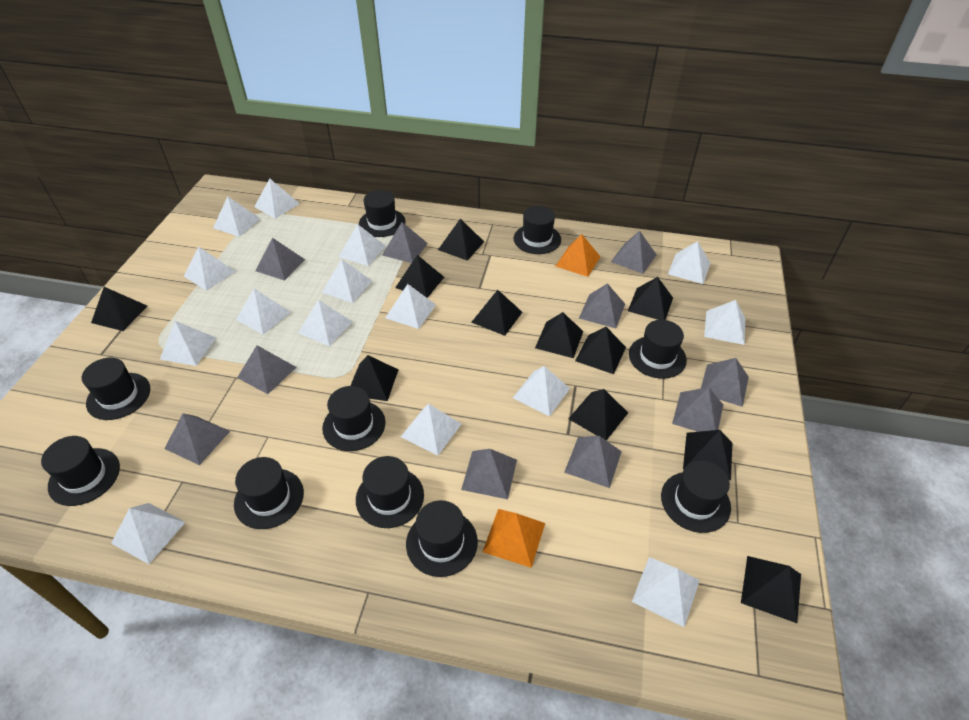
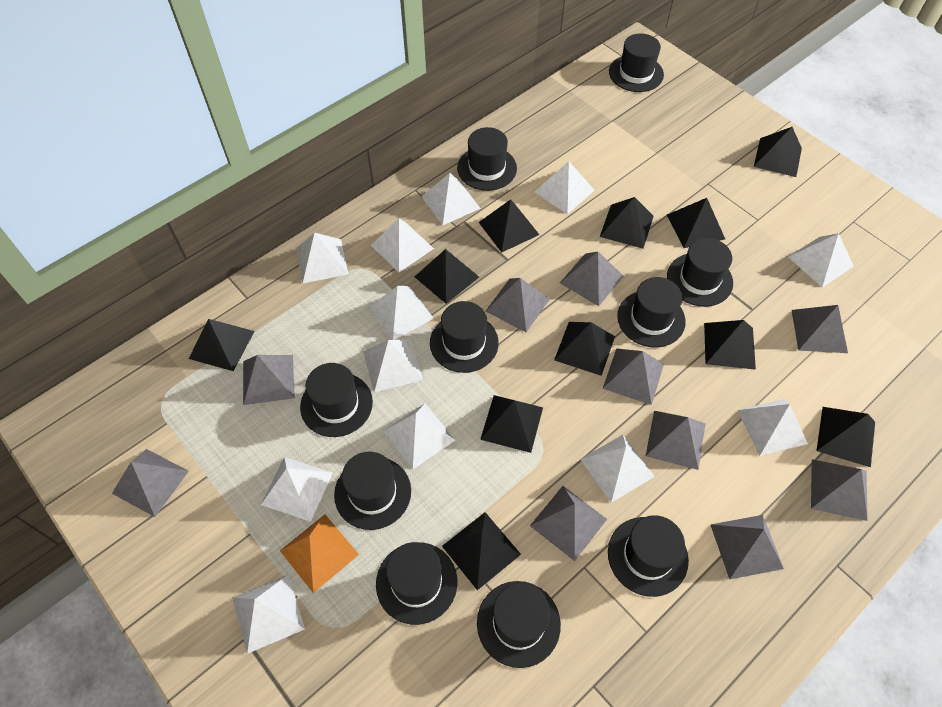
orange pyramid: 2 -> 1
white pyramid: 15 -> 12

